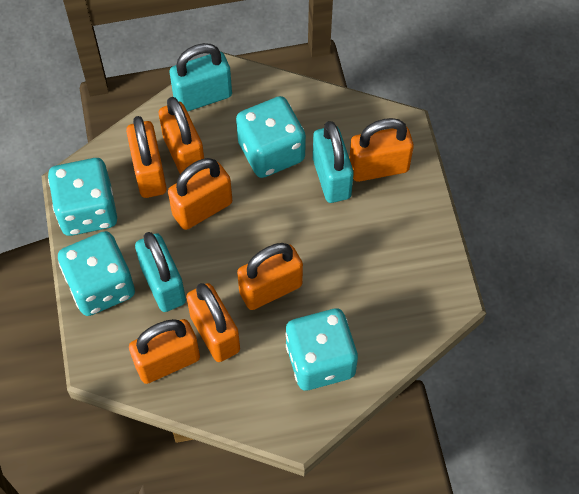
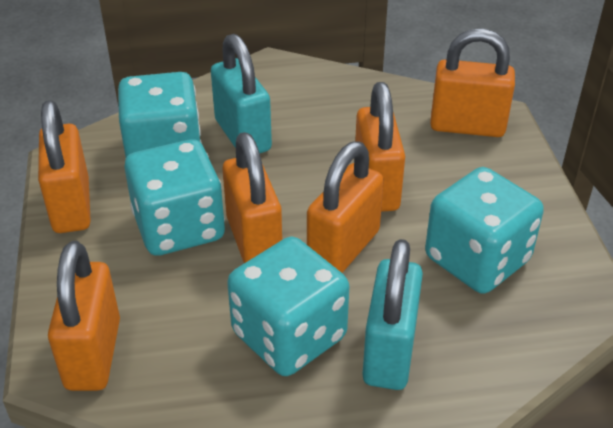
orange padlock: 7 -> 6
turquoise padlock: 3 -> 2

